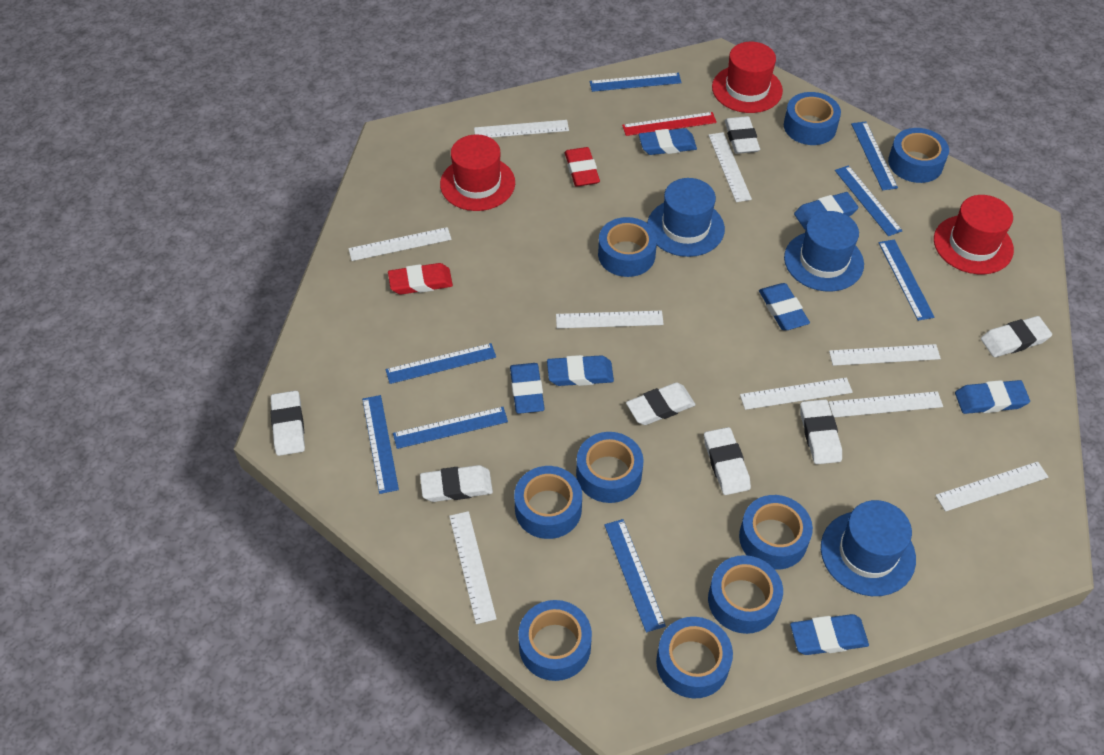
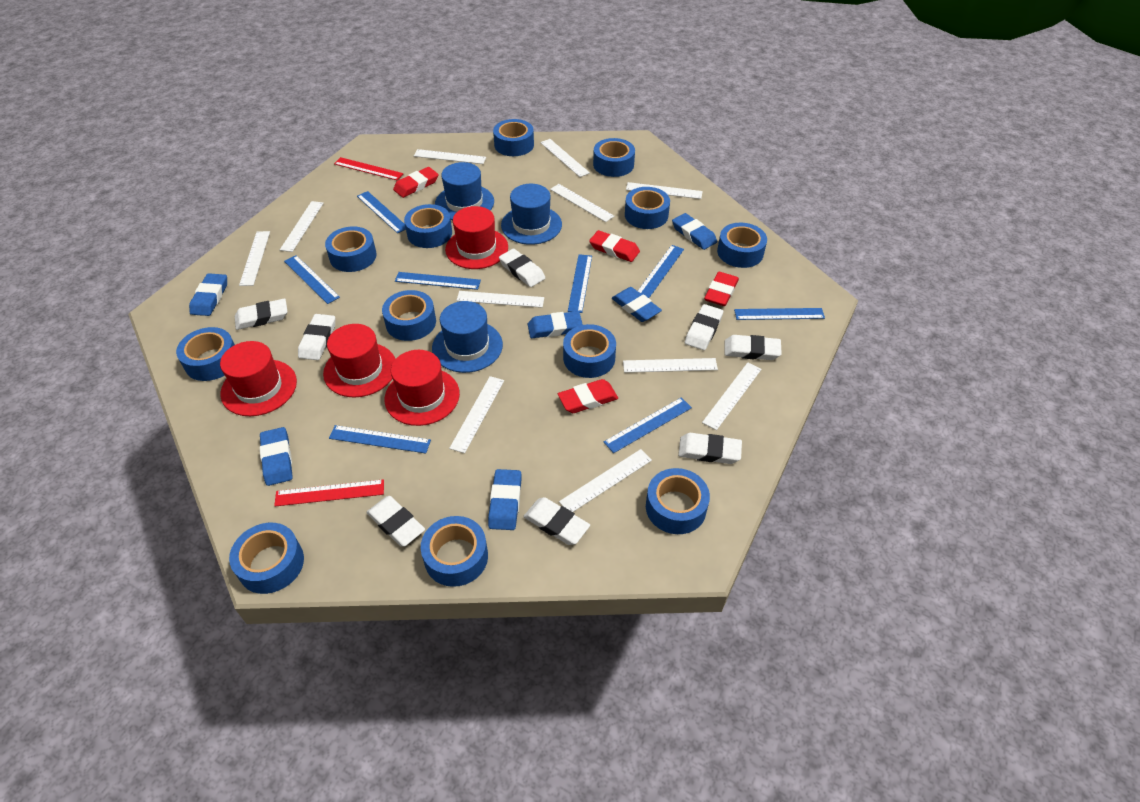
blue eraser: 7 -> 6
blue tape: 9 -> 12
red eraser: 2 -> 4
red hat: 3 -> 4
red ruler: 1 -> 2
white eraser: 7 -> 8
white ruler: 9 -> 11

